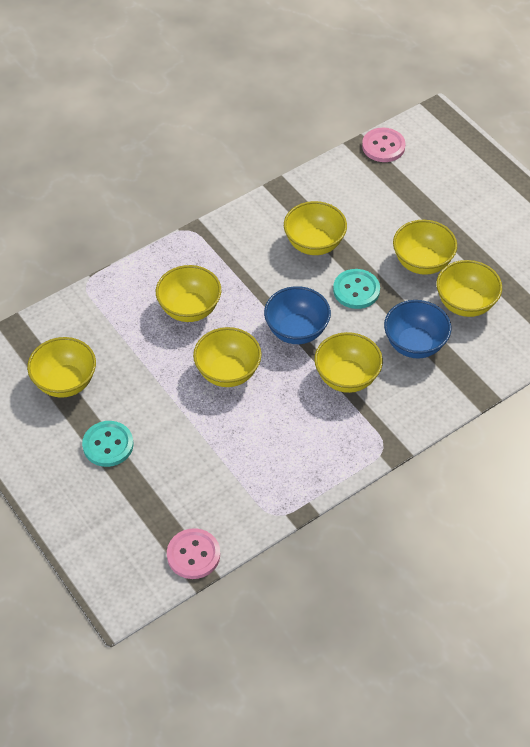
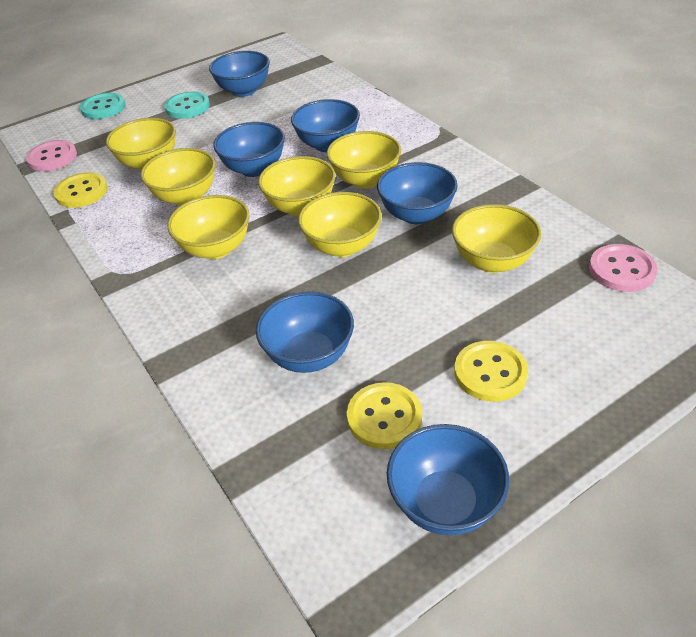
blue bowl: 2 -> 6
yellow button: 0 -> 3

